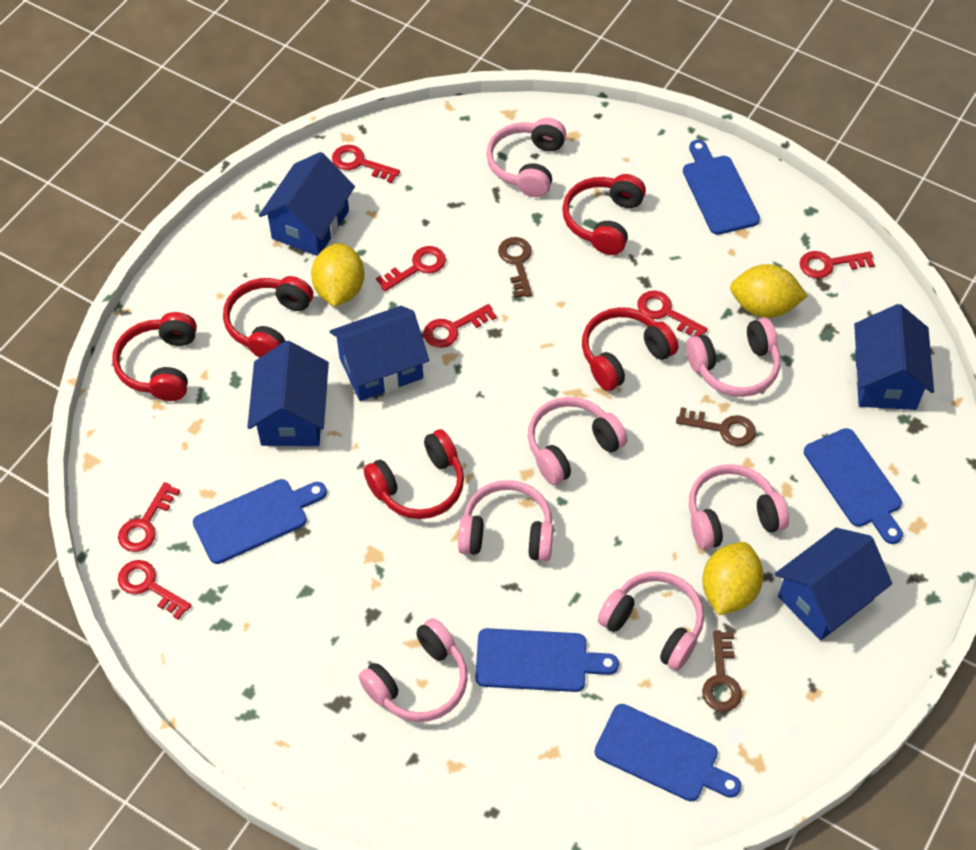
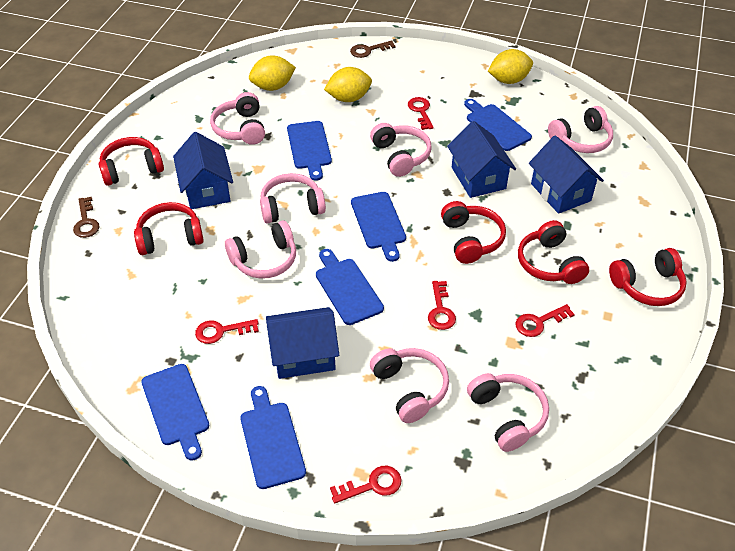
blue cutting board: 5 -> 6
blue house: 5 -> 4
brown key: 3 -> 2
red key: 7 -> 5

